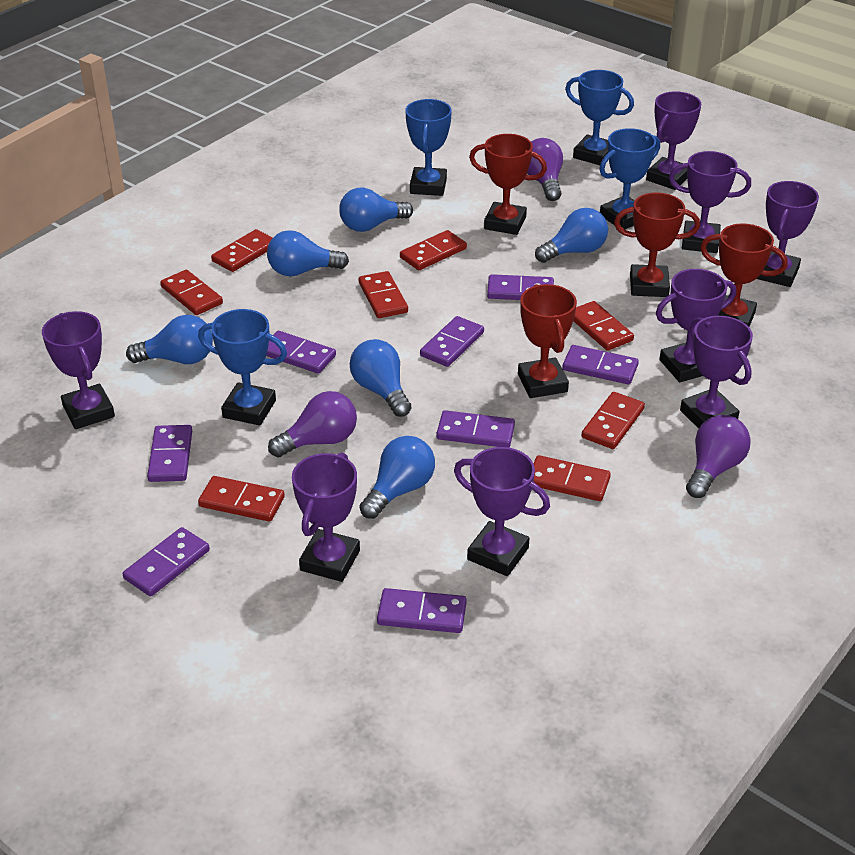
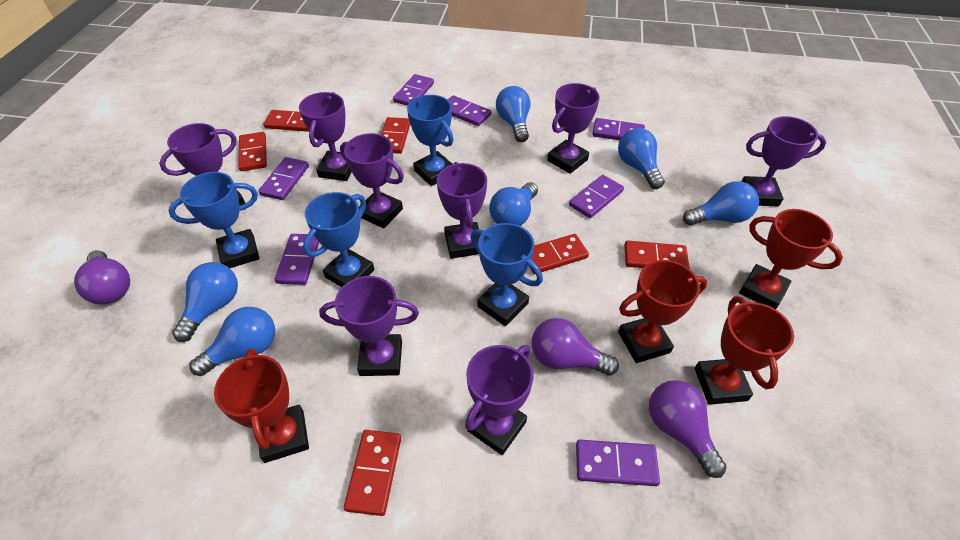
purple domino: 8 -> 7
red domino: 8 -> 6

